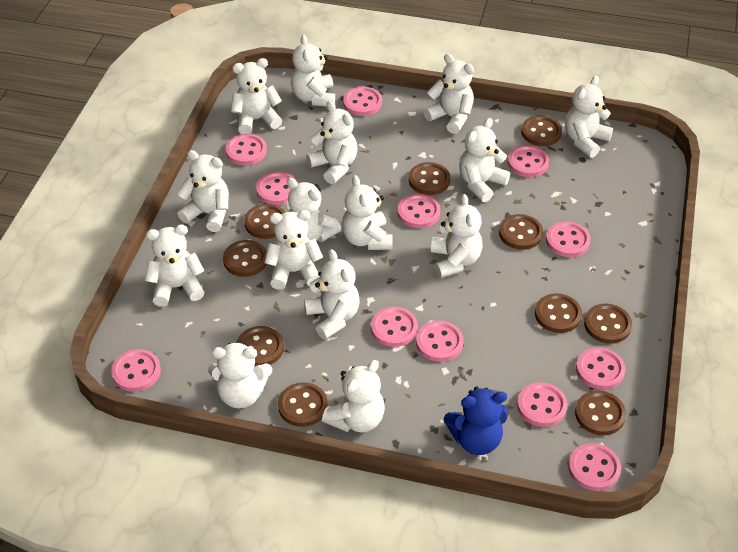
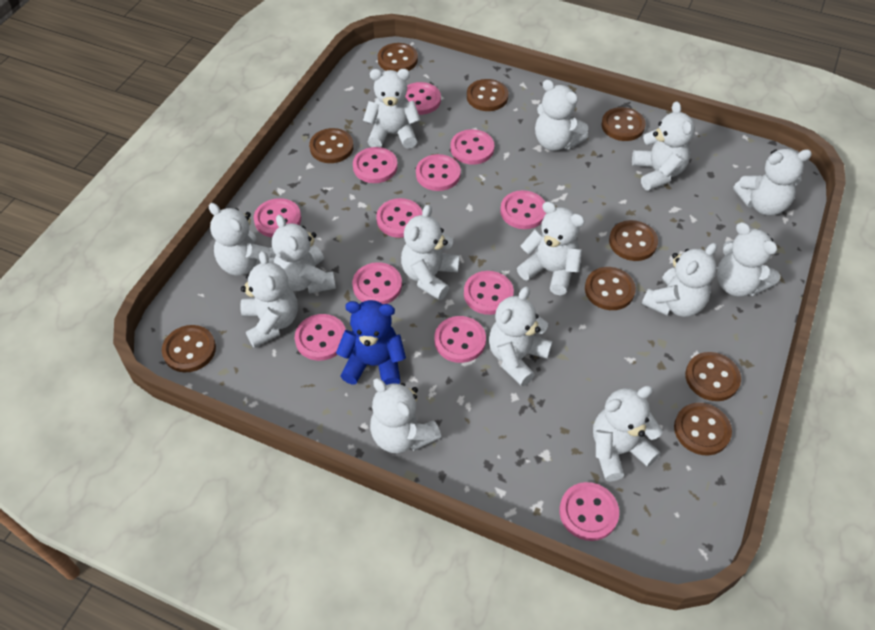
brown button: 10 -> 9
white teddy bear: 15 -> 14

